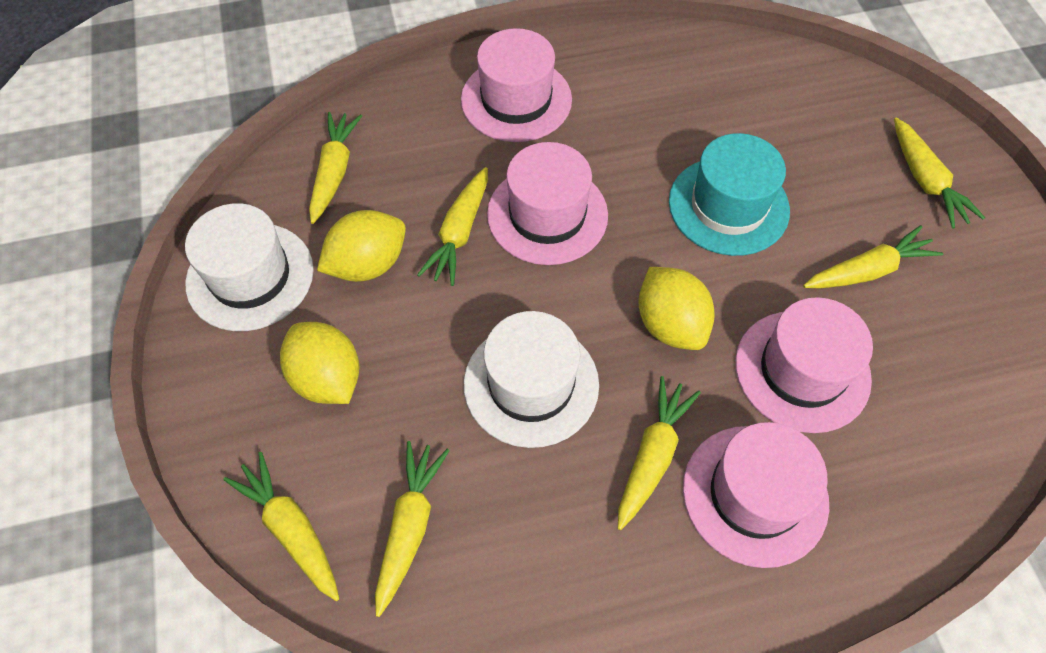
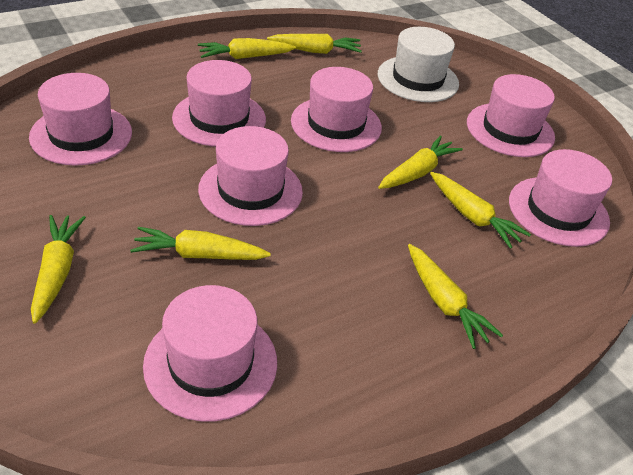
pink hat: 4 -> 7
turquoise hat: 1 -> 0
white hat: 2 -> 1
yellow lemon: 3 -> 0

